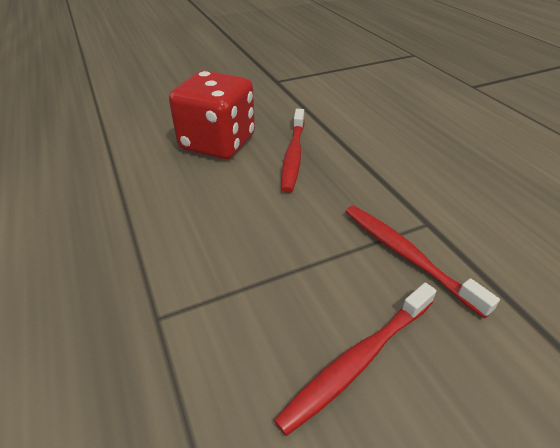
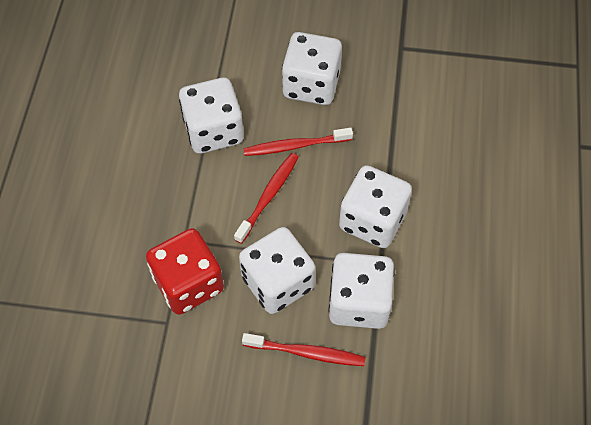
white dice: 0 -> 5

